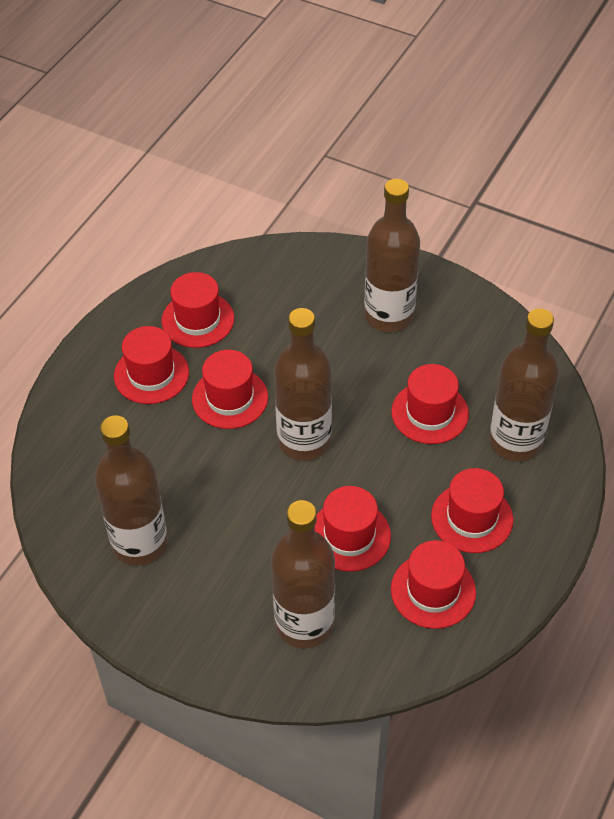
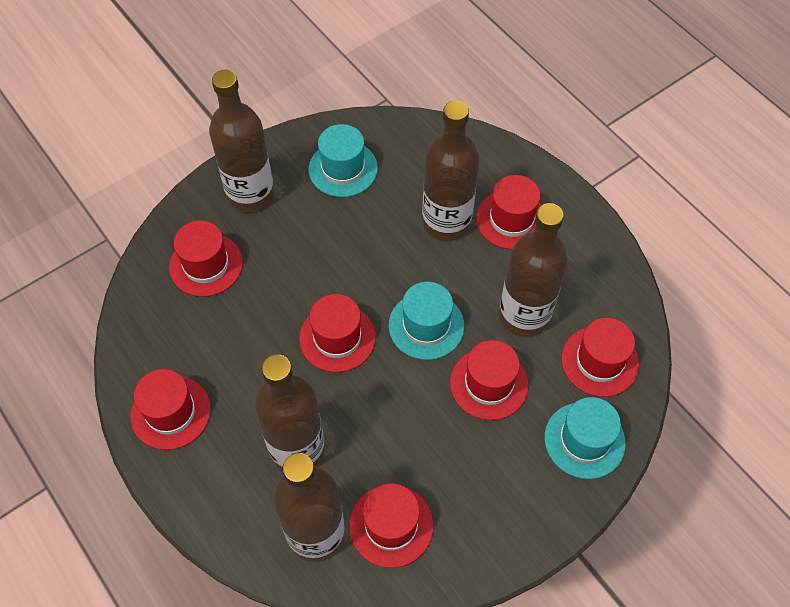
turquoise hat: 0 -> 3

